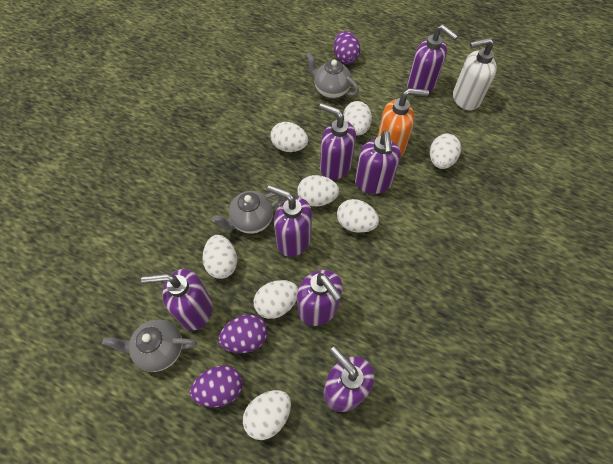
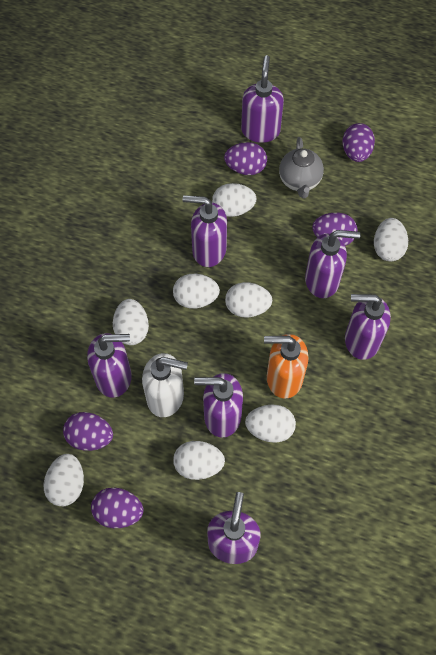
grey teapot: 3 -> 1
purple egg: 3 -> 5

